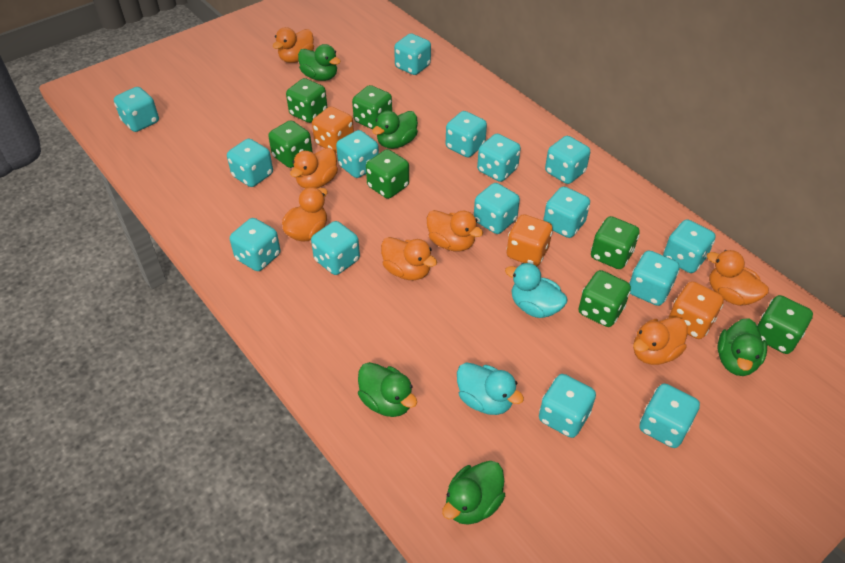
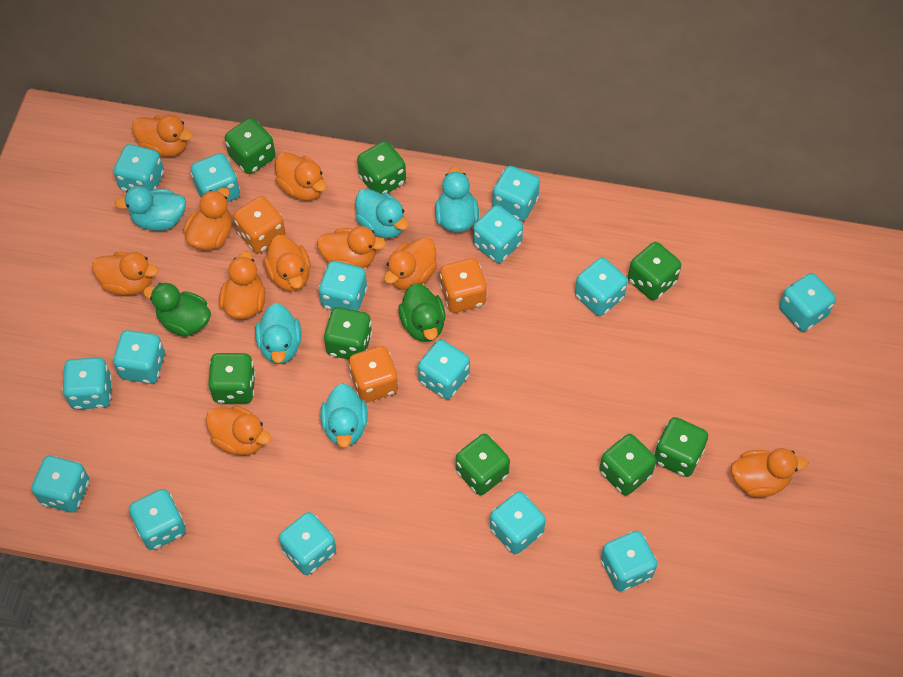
green dice: 7 -> 8
green duck: 5 -> 2
orange duck: 7 -> 10
turquoise duck: 2 -> 5

